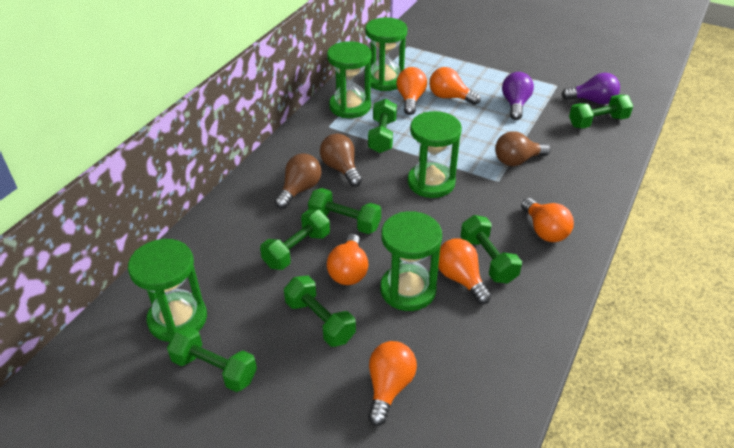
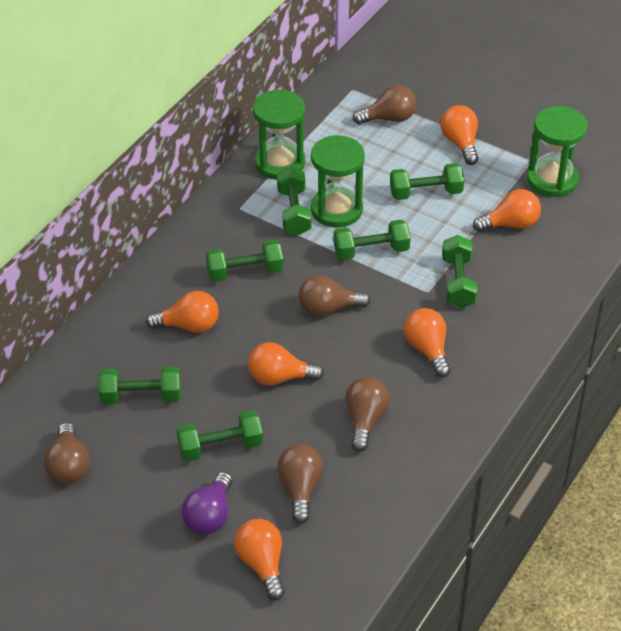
brown light bulb: 3 -> 5
green hourglass: 5 -> 3
purple light bulb: 2 -> 1

